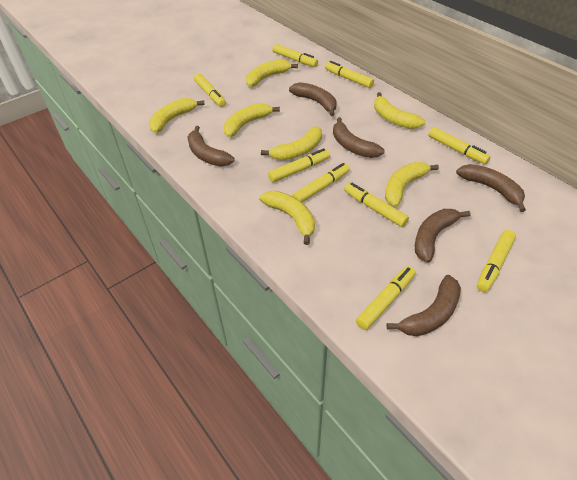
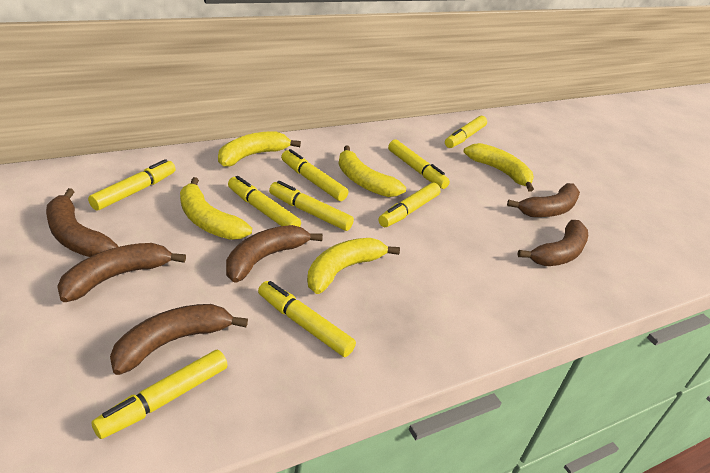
yellow banana: 7 -> 5

